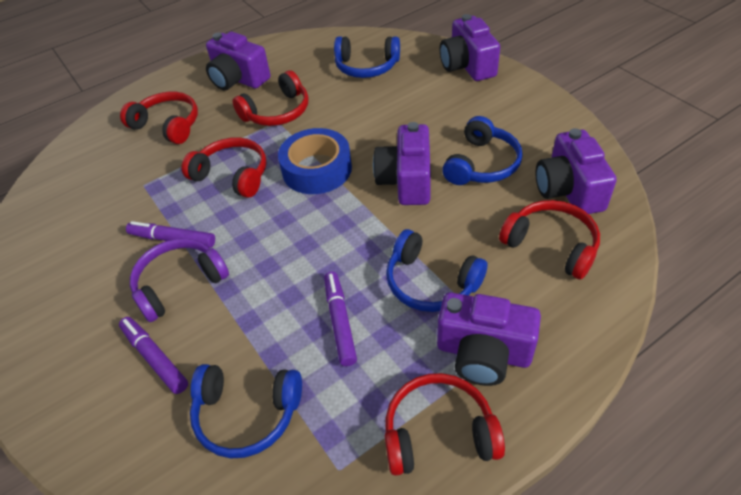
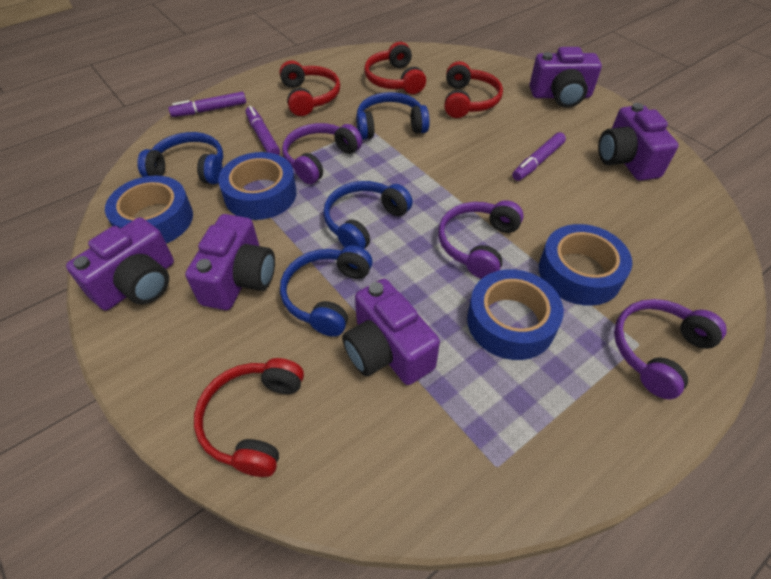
blue tape: 1 -> 4
purple headphones: 1 -> 3
red headphones: 5 -> 4

